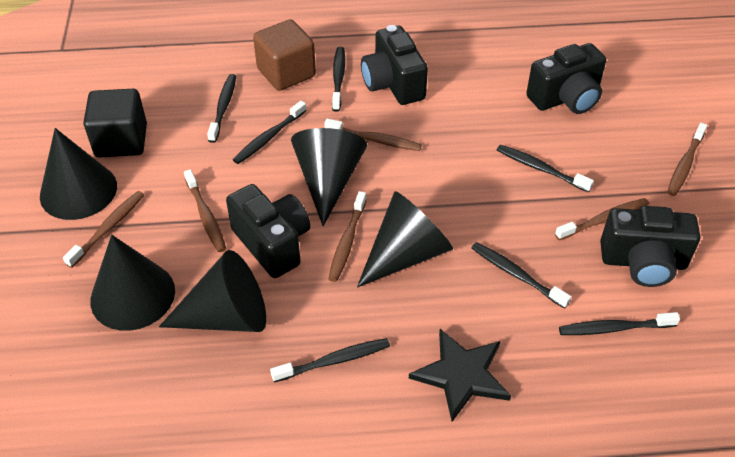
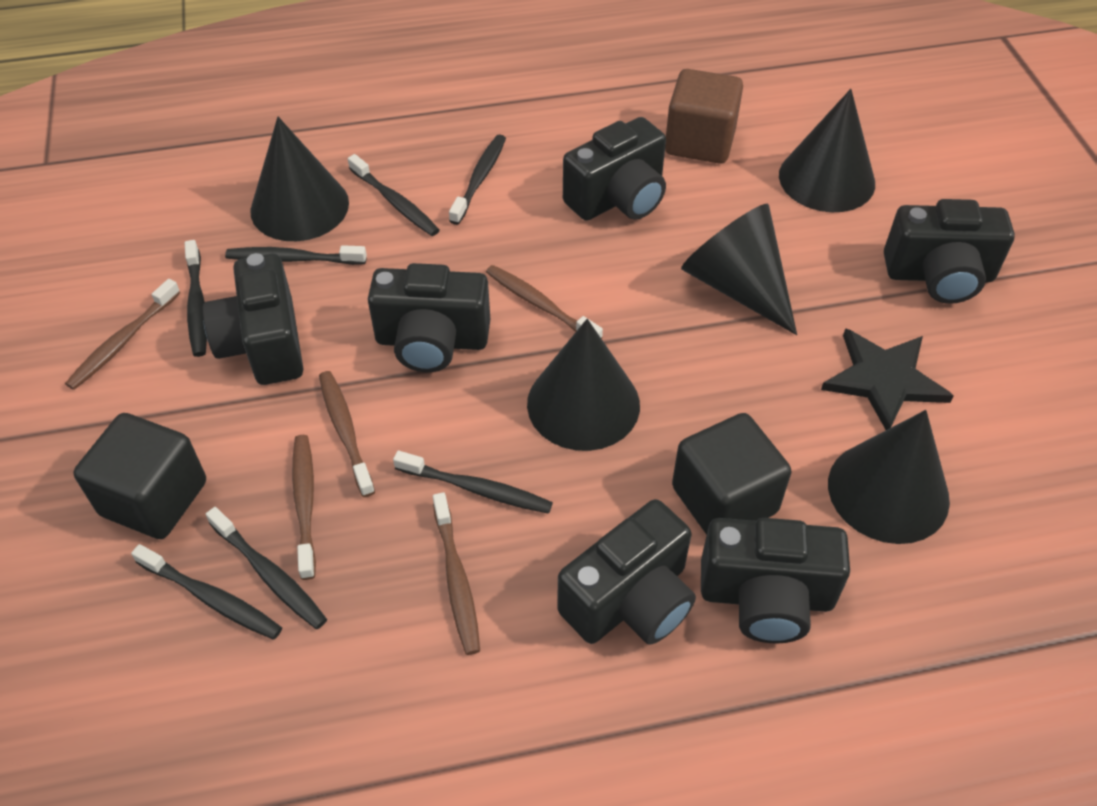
black camera: 4 -> 6
black cube: 1 -> 2
brown toothbrush: 6 -> 5

